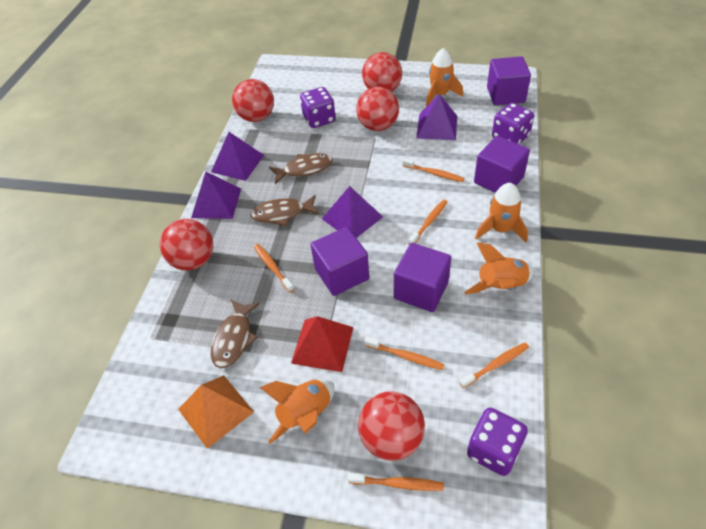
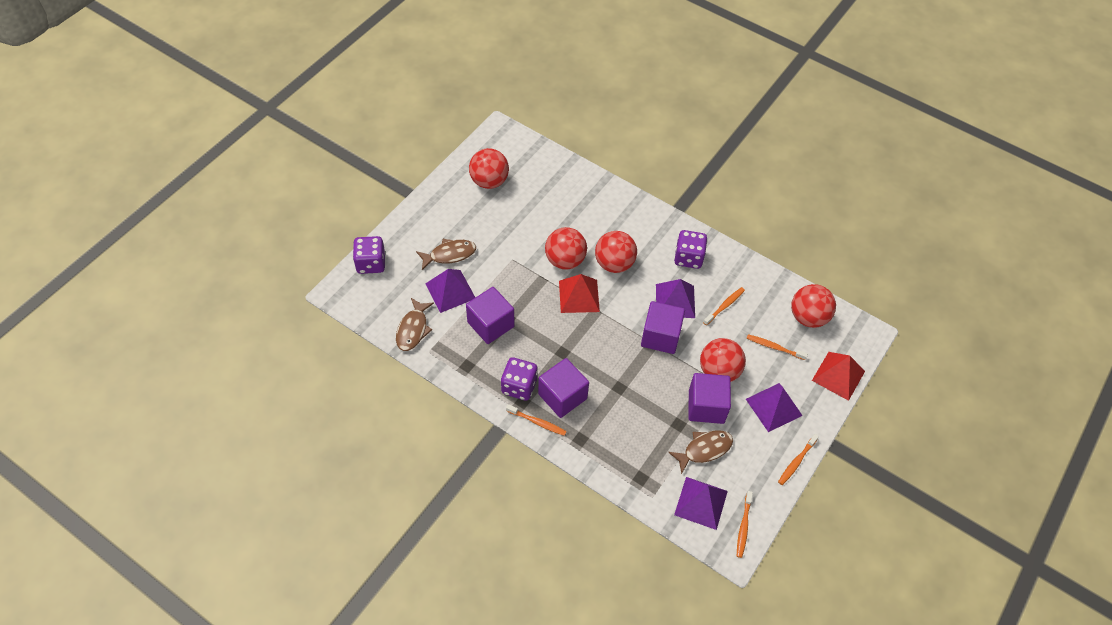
orange pyramid: 1 -> 0
orange rocket: 4 -> 0
orange toothbrush: 6 -> 5
red pyramid: 1 -> 2

